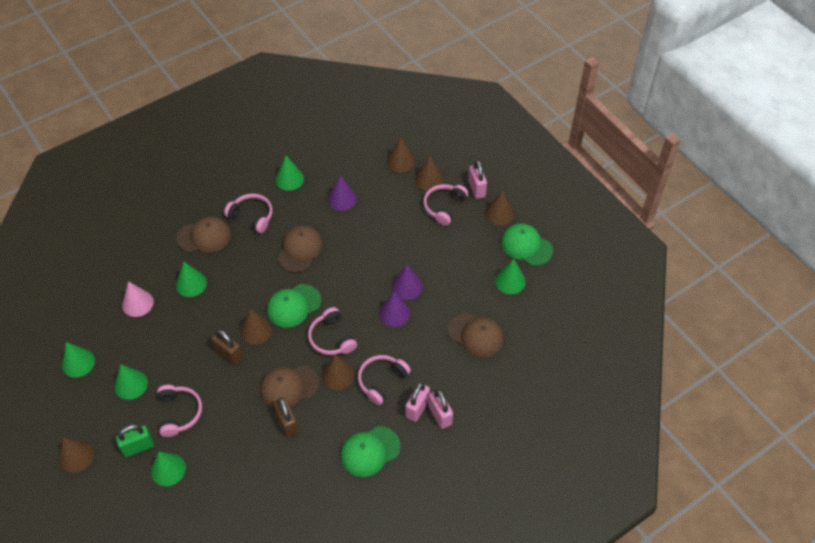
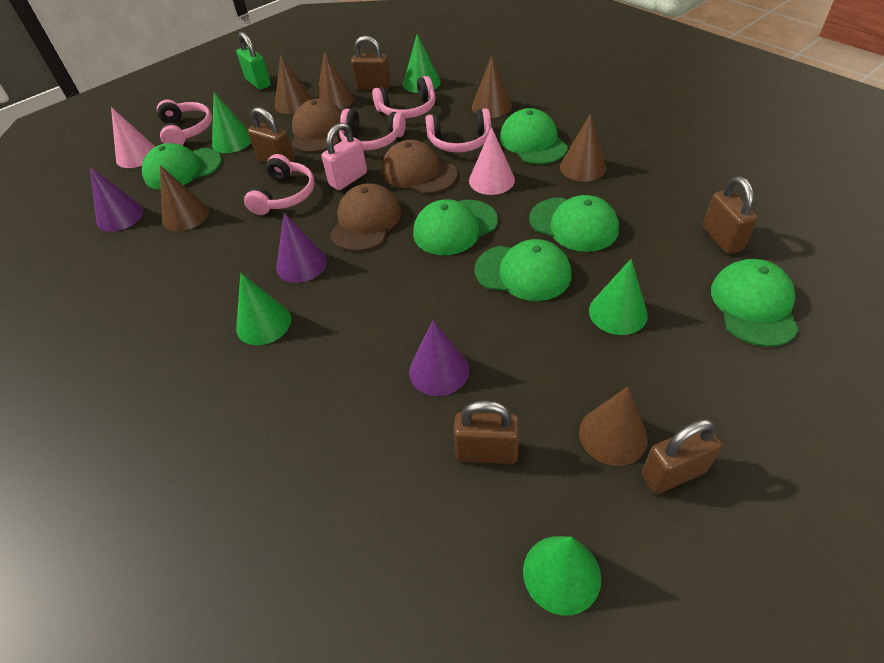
brown cap: 4 -> 3
brown padlock: 2 -> 5
green cap: 3 -> 6
green cone: 6 -> 5
pink cone: 1 -> 2
pink padlock: 3 -> 1

